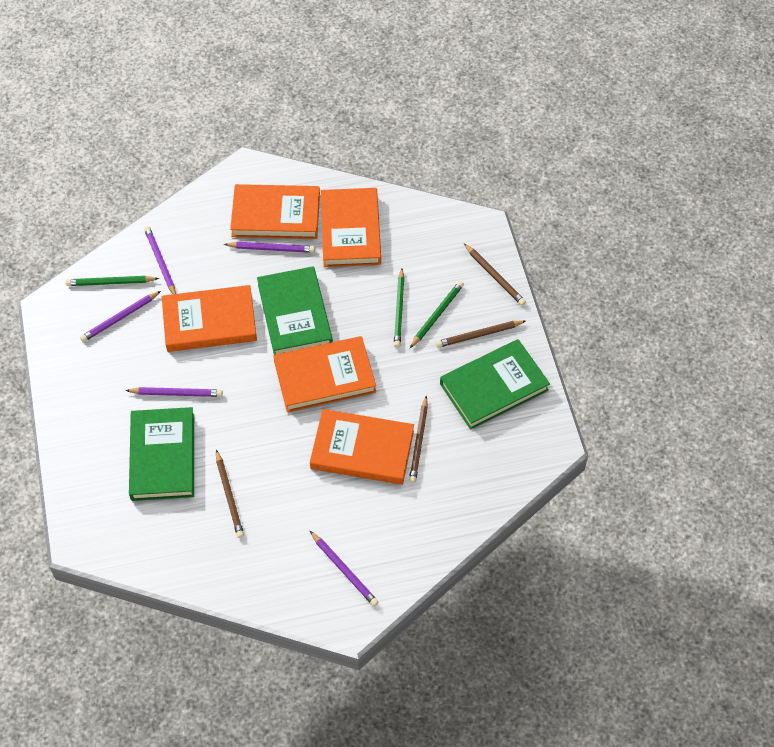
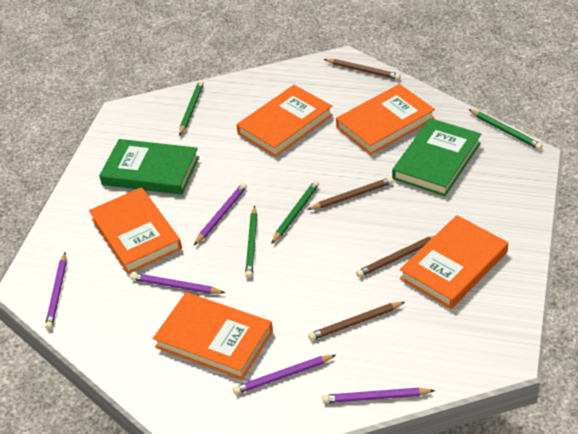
green book: 3 -> 2
green pencil: 3 -> 4

